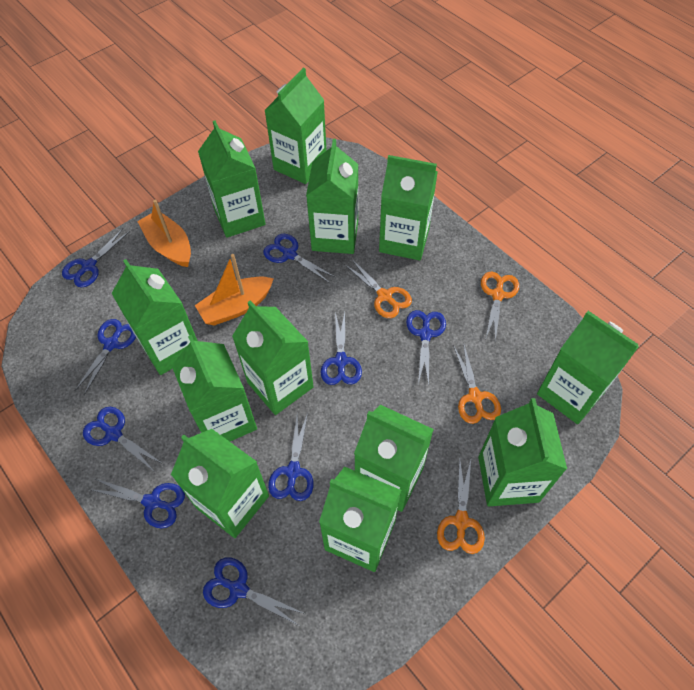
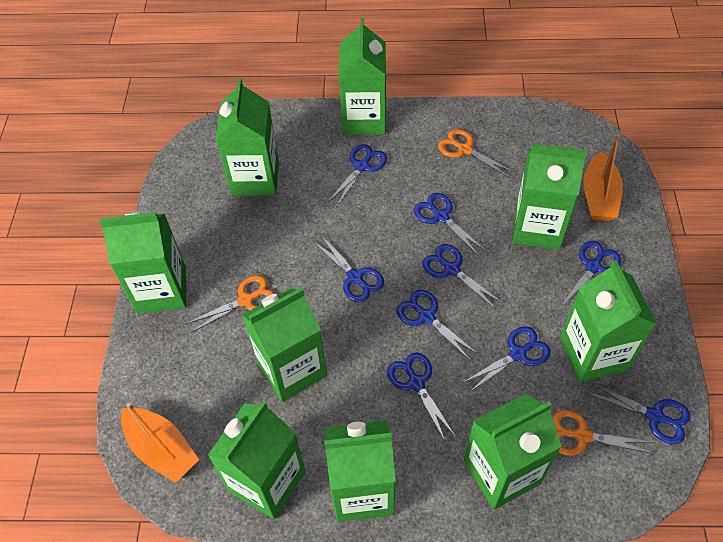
green carton: 12 -> 9
orange scissors: 4 -> 3

